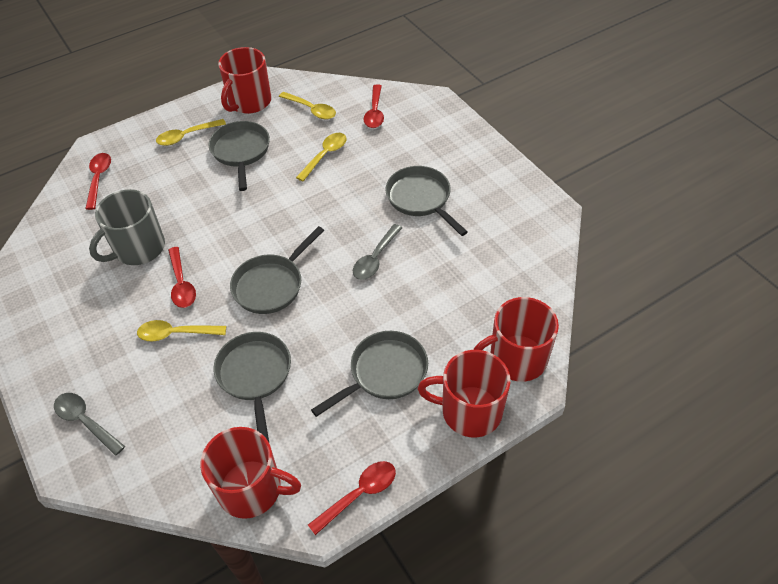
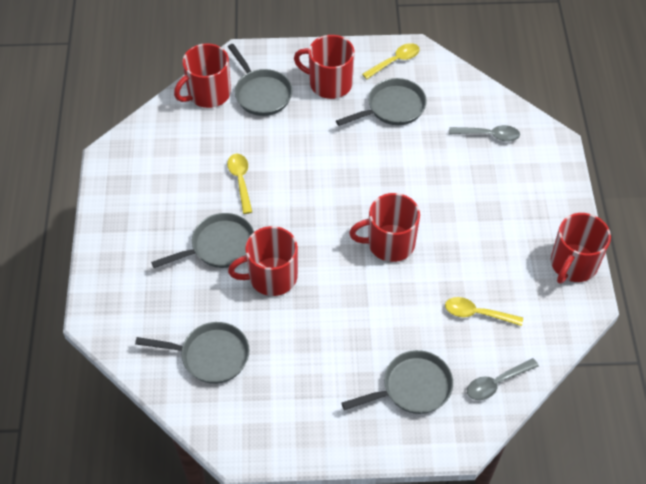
grey mug: 1 -> 0
red mug: 4 -> 5
red spoon: 4 -> 0
yellow spoon: 4 -> 3

